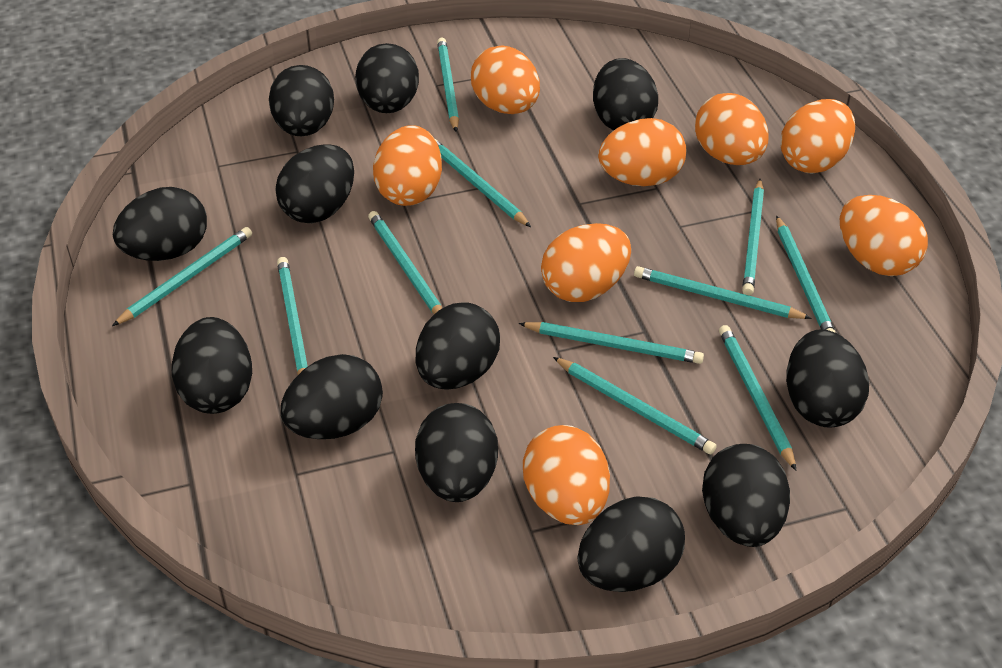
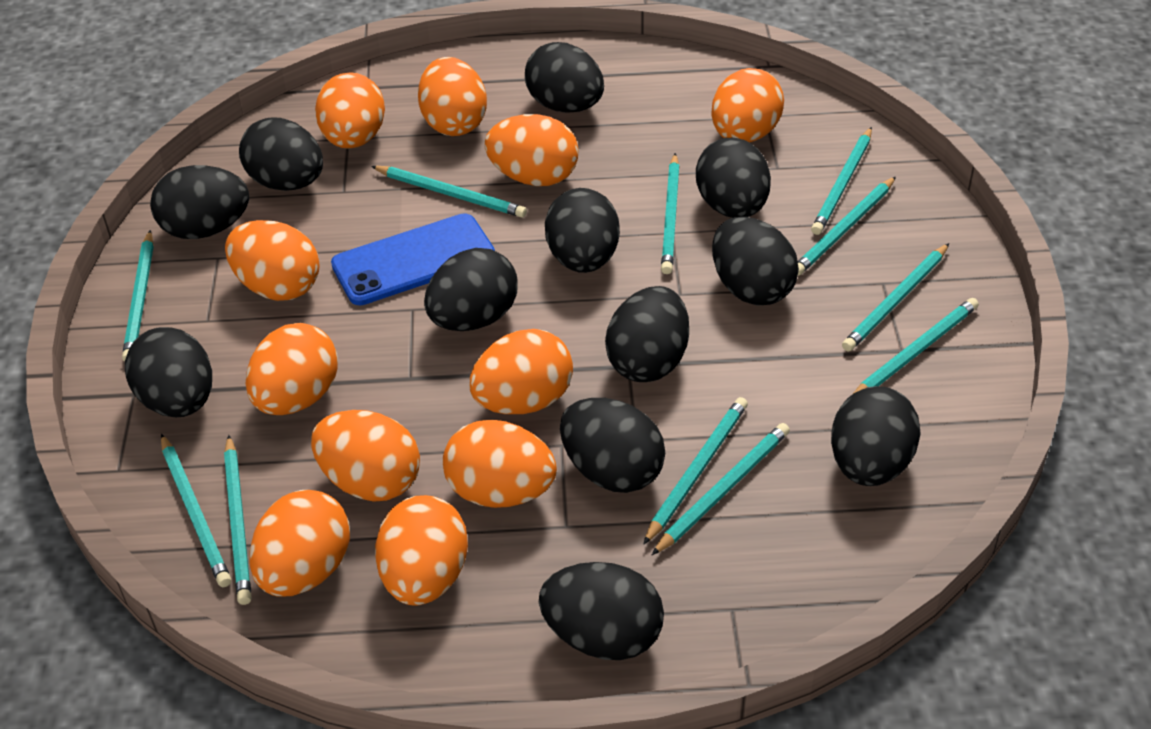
blue phone: 0 -> 1
orange egg: 8 -> 11

